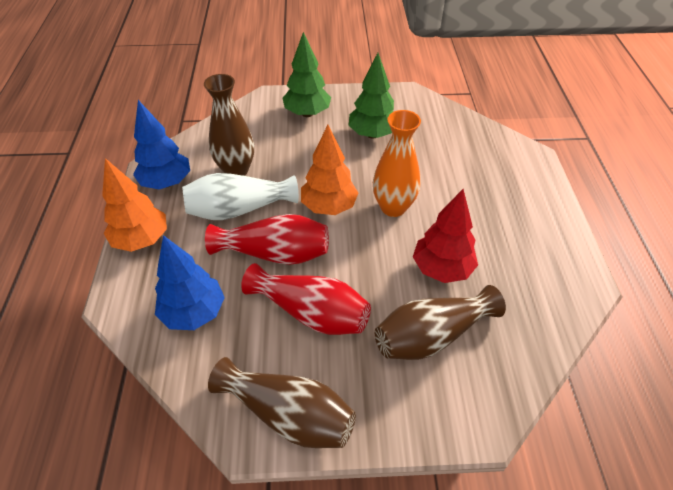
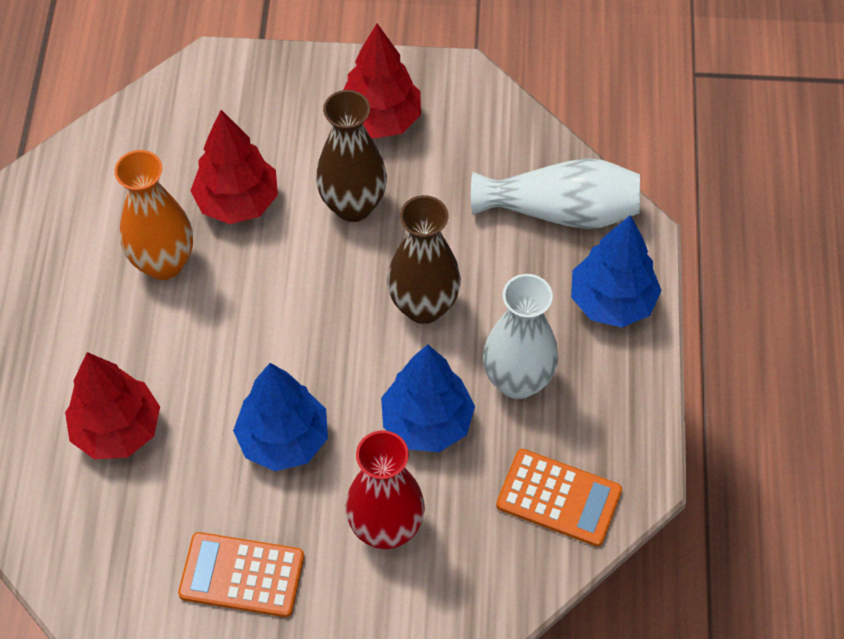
blue tree: 2 -> 3
brown vase: 3 -> 2
green tree: 2 -> 0
orange calculator: 0 -> 2
orange tree: 2 -> 0
red tree: 1 -> 3
red vase: 2 -> 1
white vase: 1 -> 2

